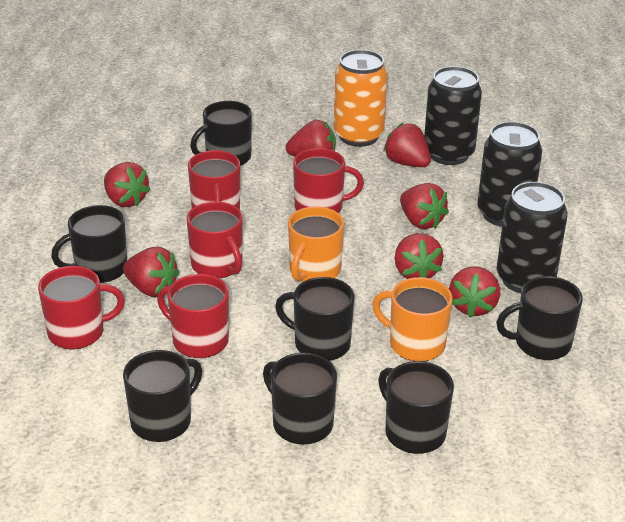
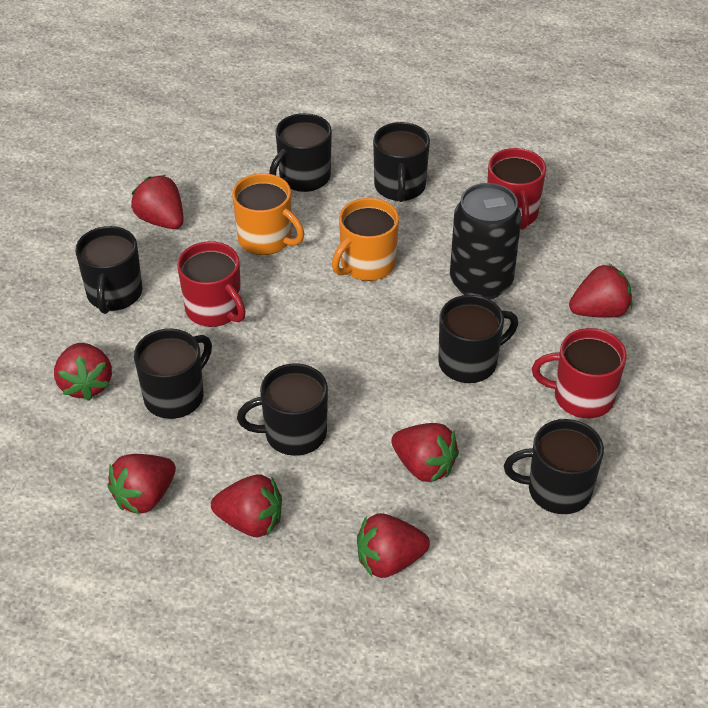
black can: 3 -> 1
orange can: 1 -> 0
red mug: 5 -> 3

